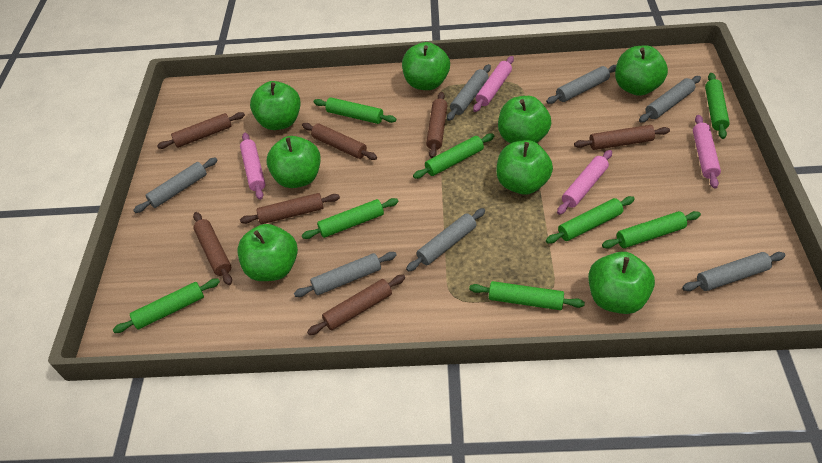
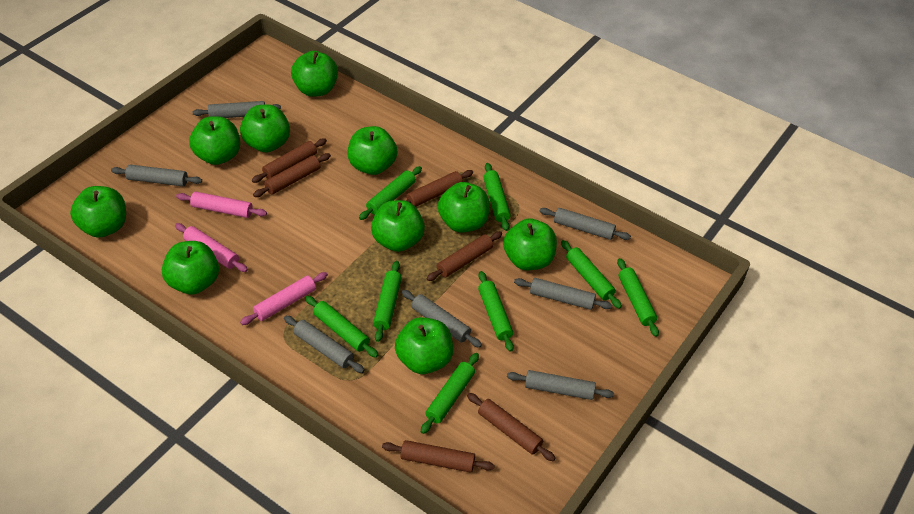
brown rolling pin: 7 -> 6
green apple: 8 -> 10
pink rolling pin: 4 -> 3

